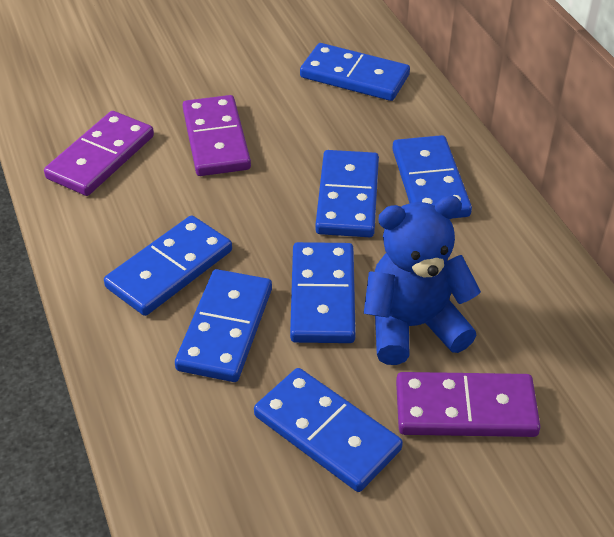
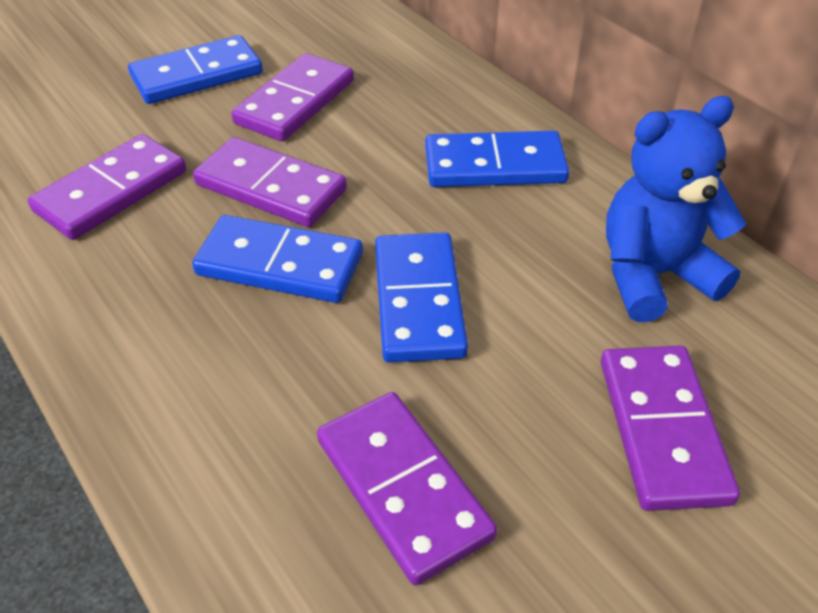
blue domino: 7 -> 4
purple domino: 3 -> 5

